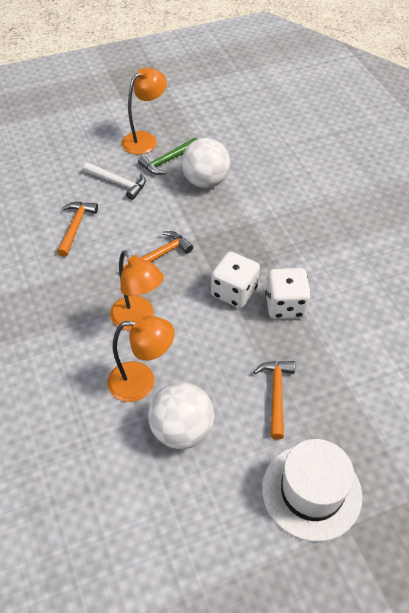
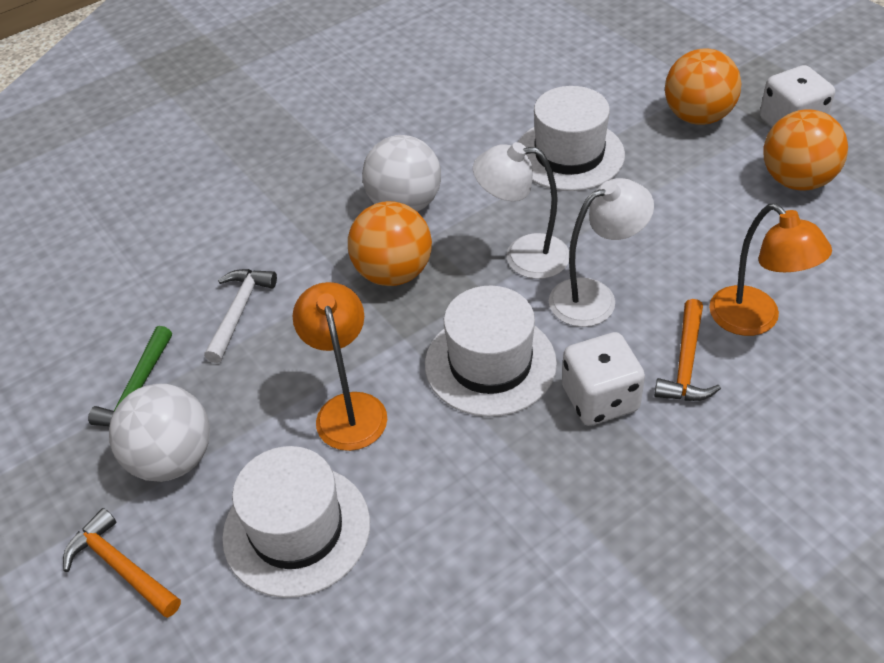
orange ball: 0 -> 3
orange hammer: 3 -> 2
orange lamp: 3 -> 2
white hat: 1 -> 3
white lamp: 0 -> 2

